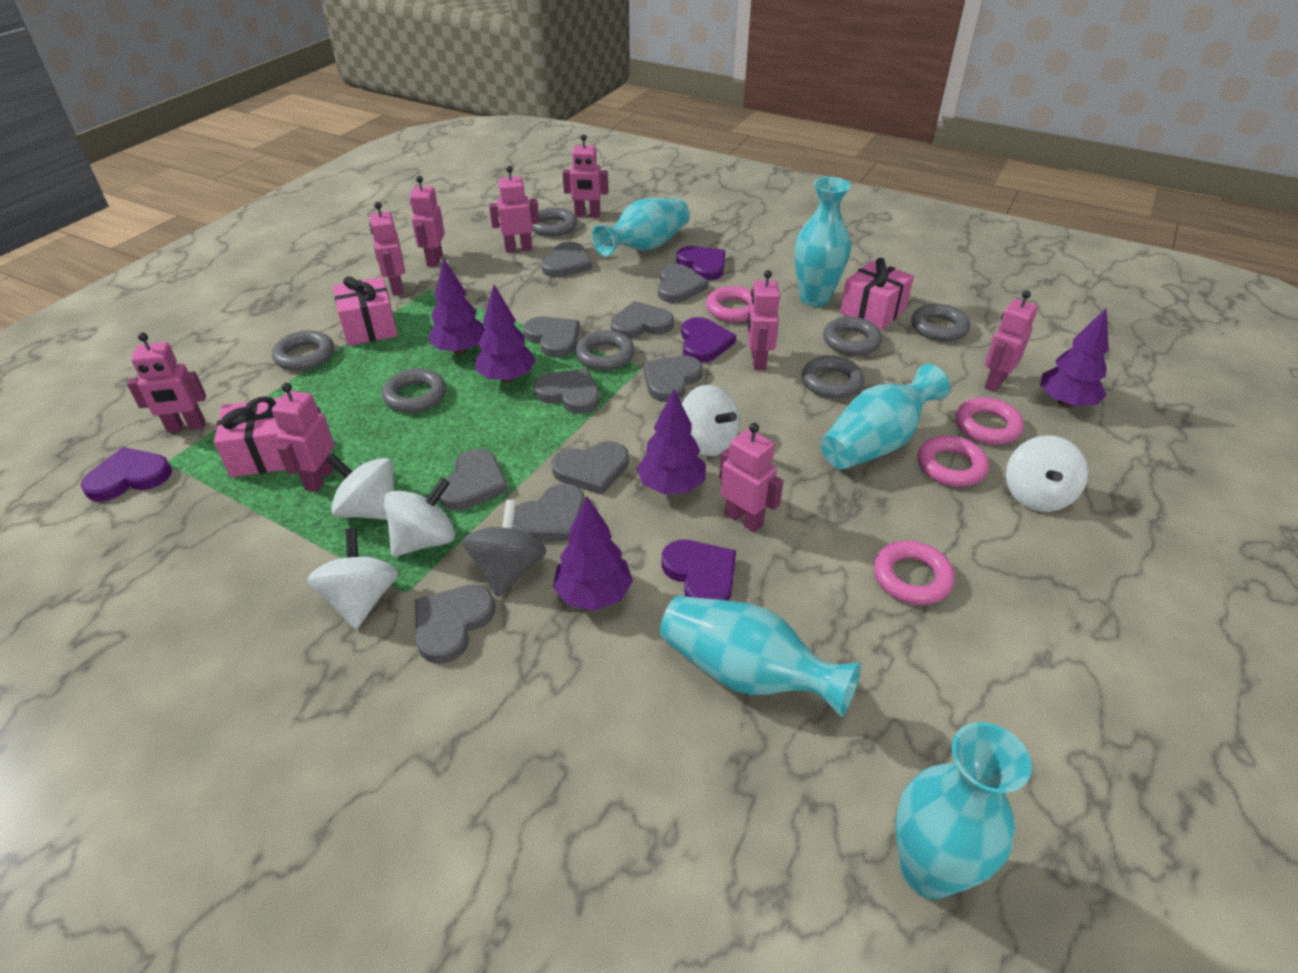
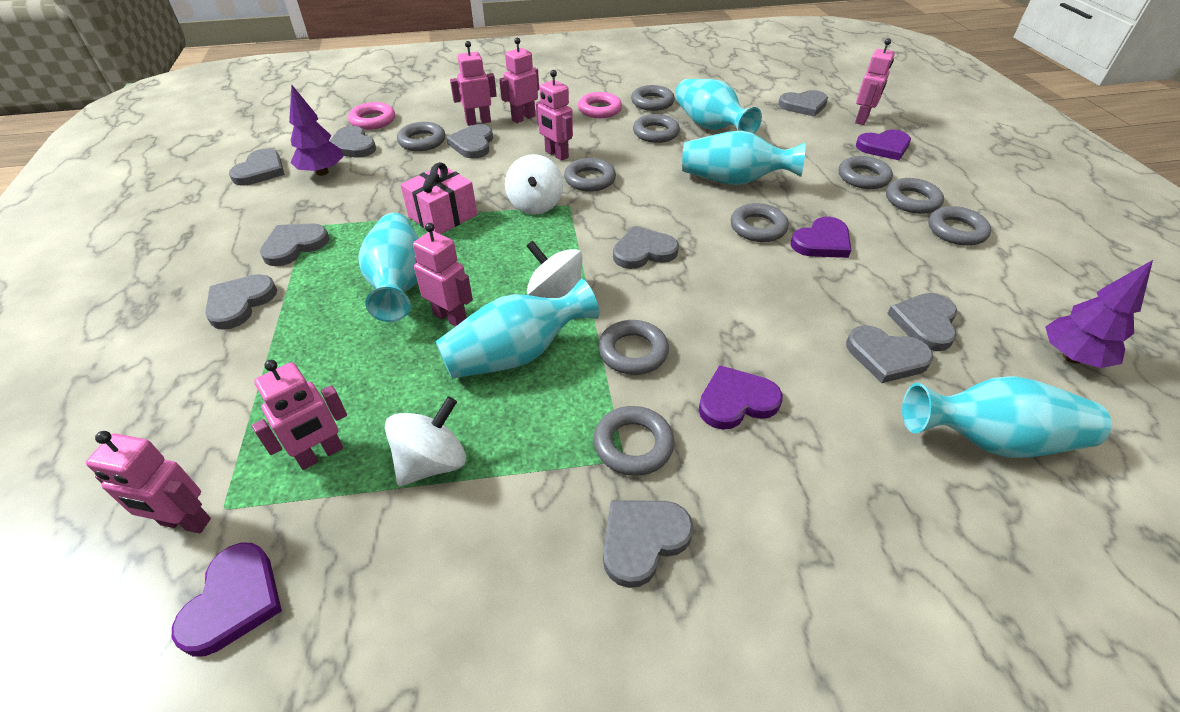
grey ring: 7 -> 10
grey spinning top: 1 -> 0
pink gift: 3 -> 1
pink ring: 4 -> 2
pink robot: 9 -> 7
purple tree: 5 -> 2
white spinning top: 5 -> 3

